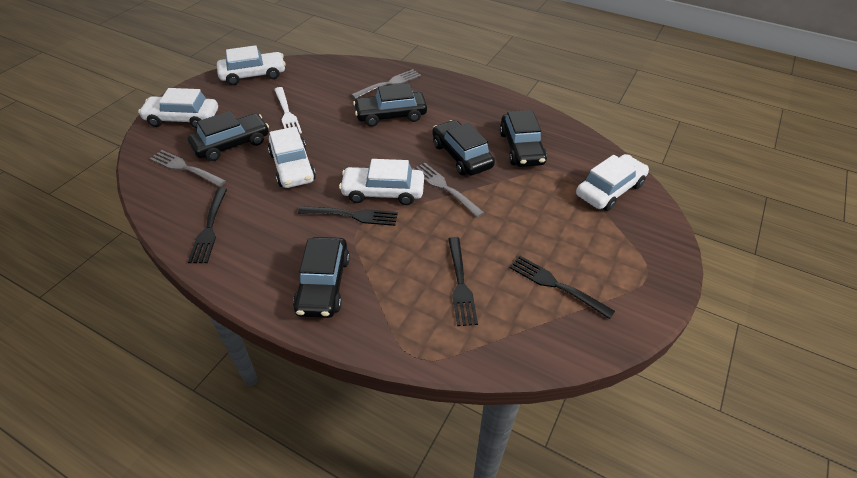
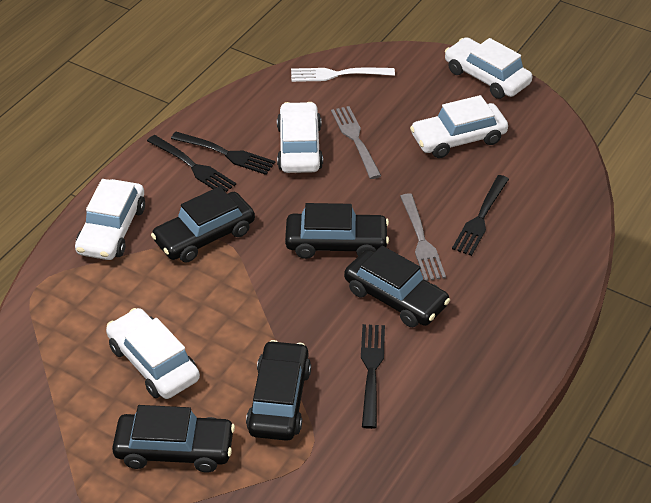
grey fork: 3 -> 2

